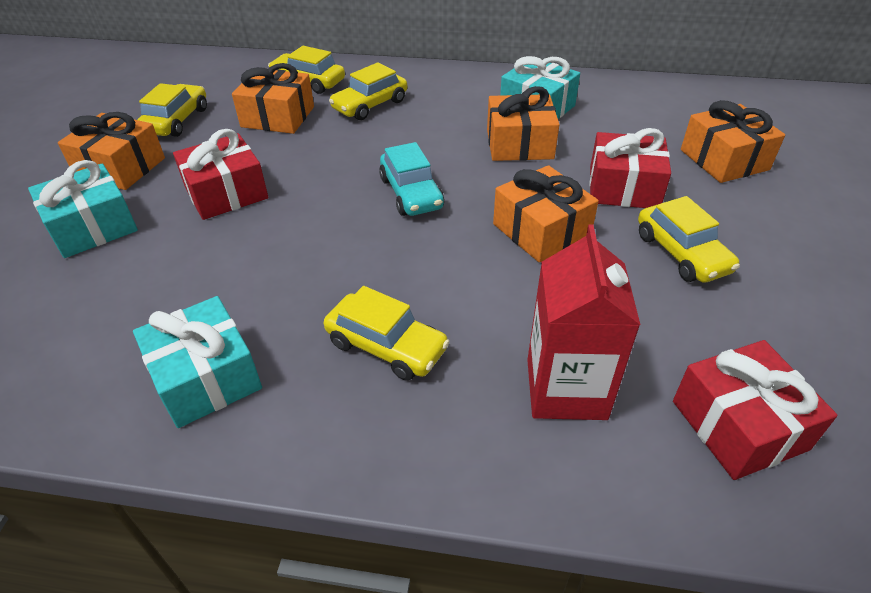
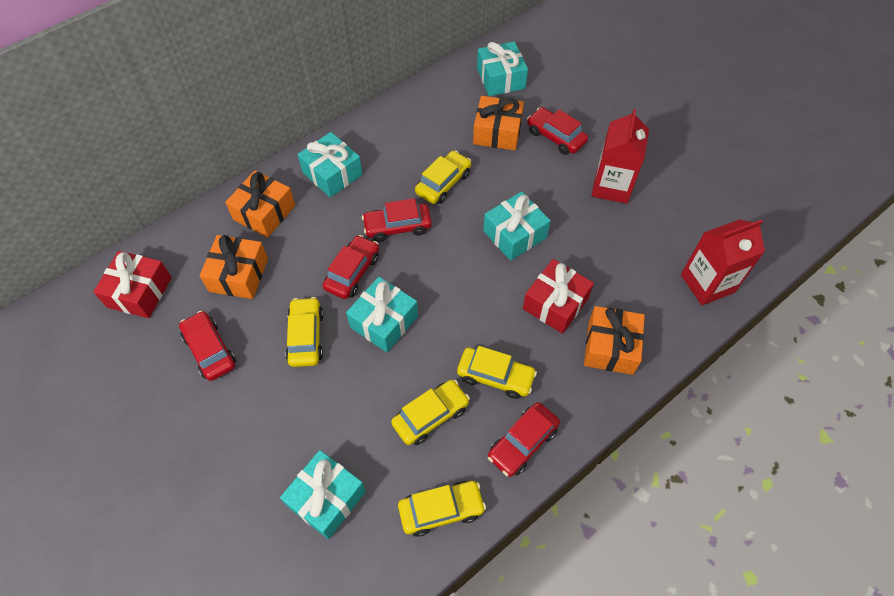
orange gift: 5 -> 4
red car: 0 -> 5
red carton: 1 -> 2
red gift: 3 -> 2
turquoise car: 1 -> 0
turquoise gift: 3 -> 5

